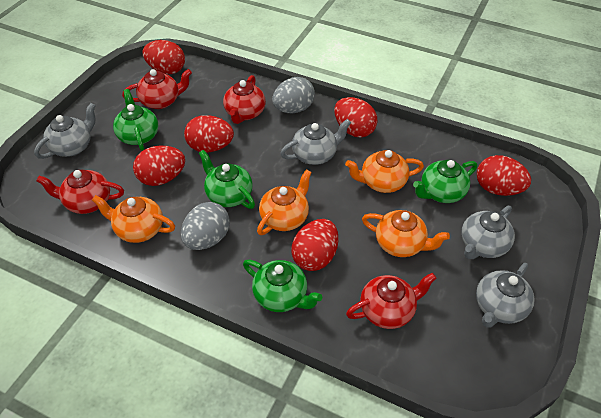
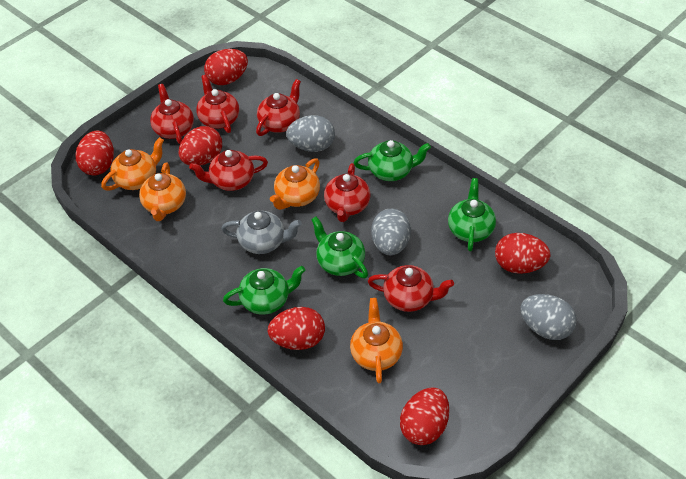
grey egg: 2 -> 3
grey teapot: 4 -> 1
red teapot: 4 -> 6

